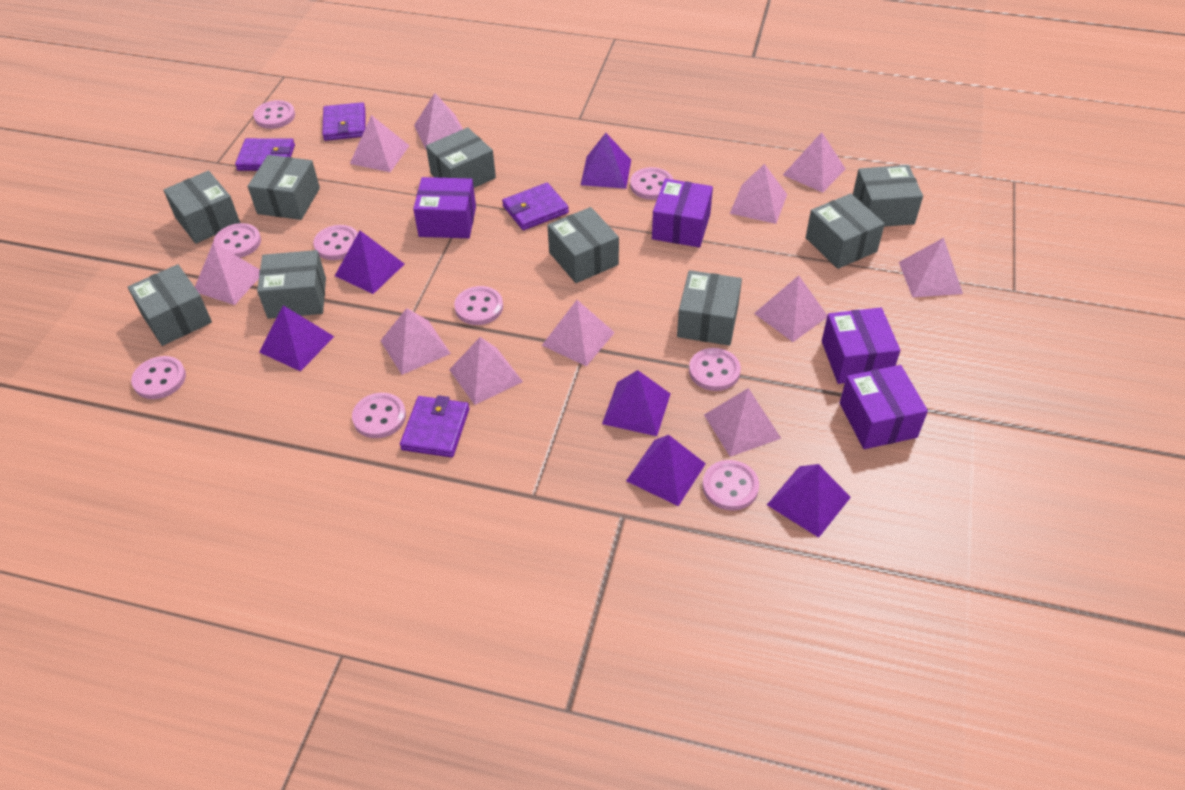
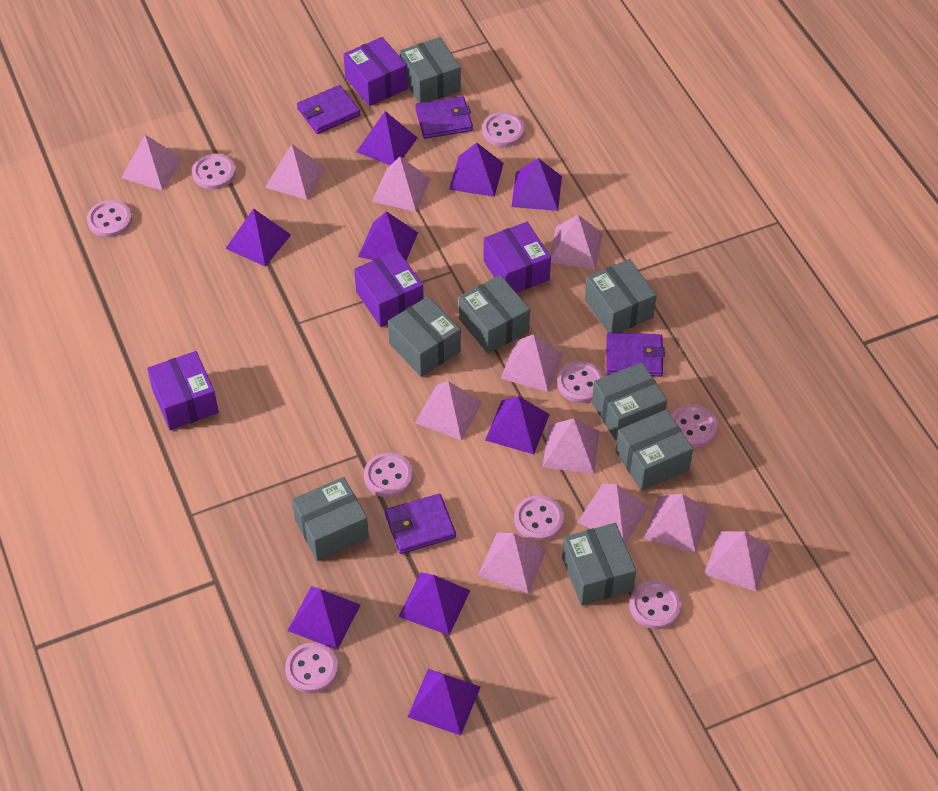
grey box: 9 -> 8
purple pyramid: 6 -> 9

